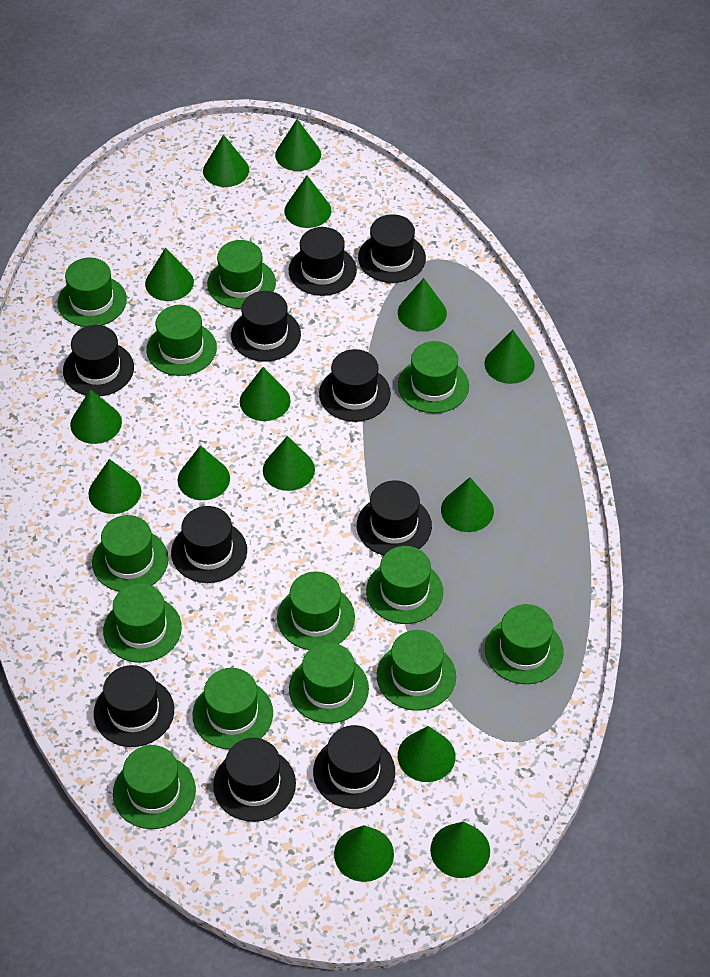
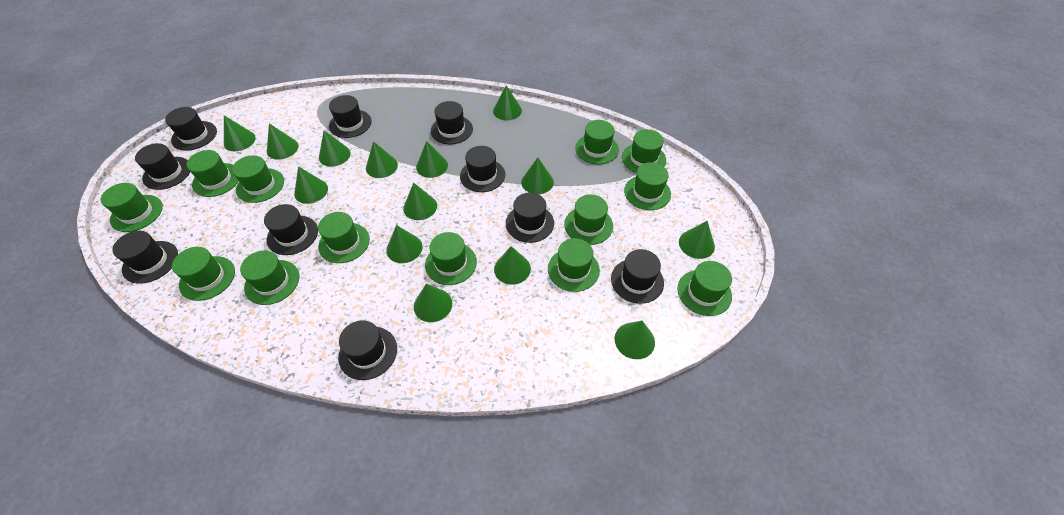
green cone: 15 -> 14

